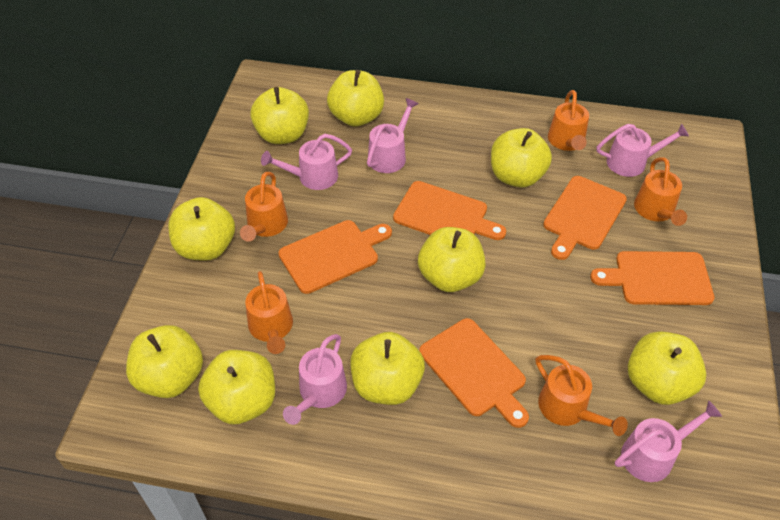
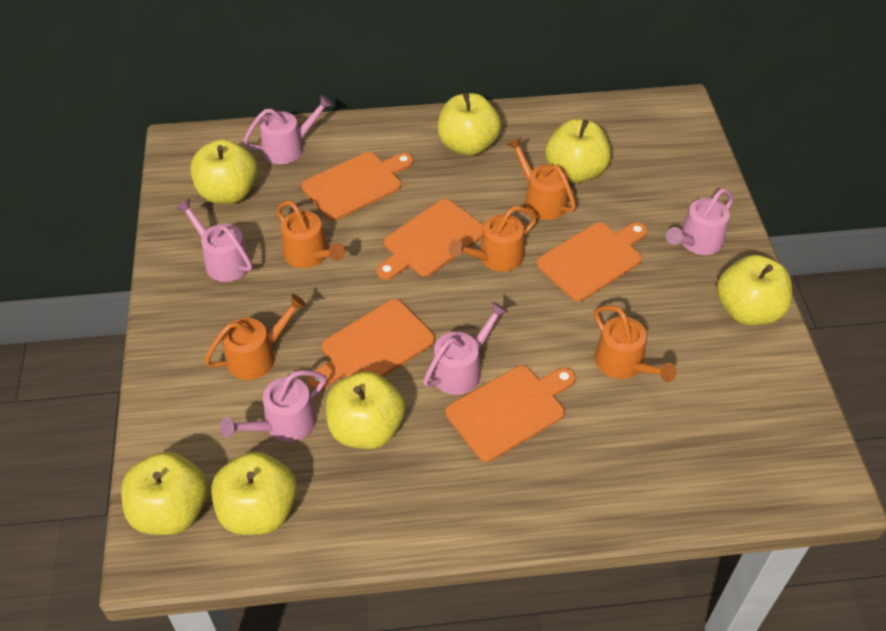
yellow apple: 9 -> 7

